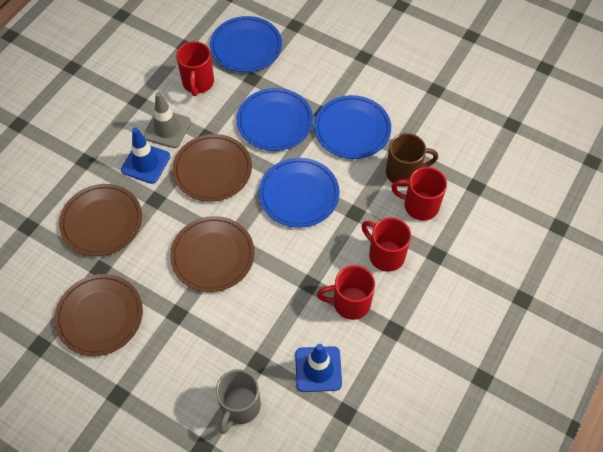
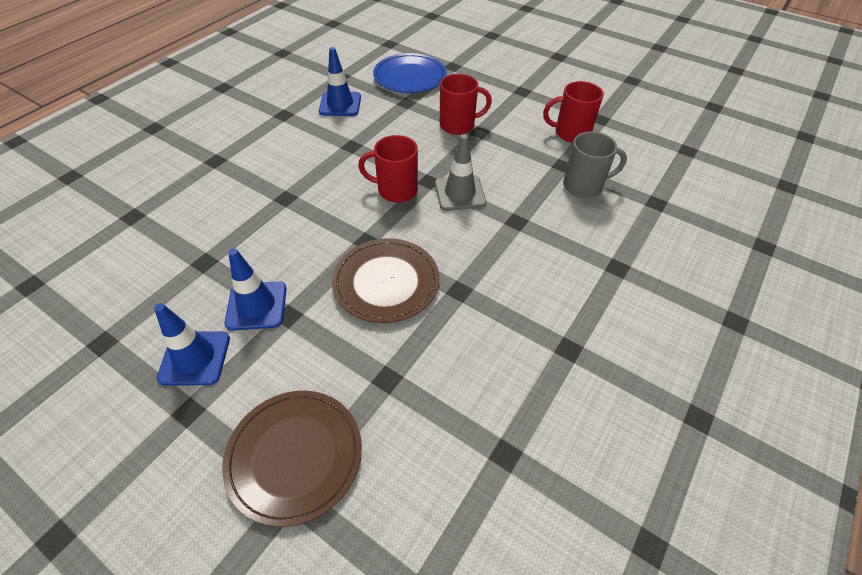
blue plate: 4 -> 1
blue traffic cone: 2 -> 3
brown mug: 1 -> 0
brown plate: 4 -> 2
red mug: 4 -> 3

